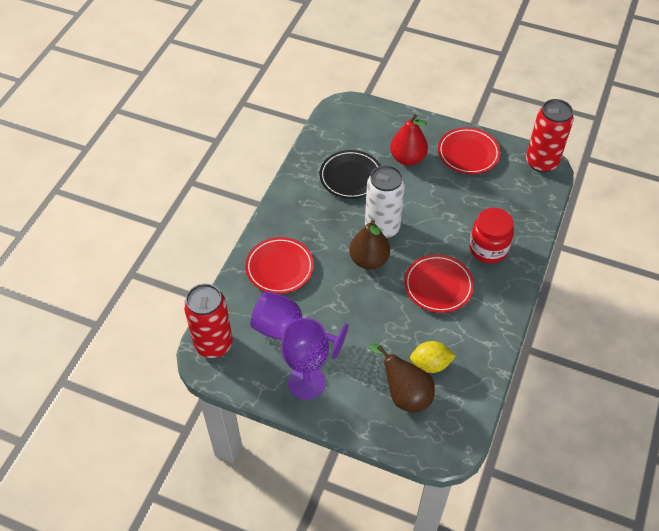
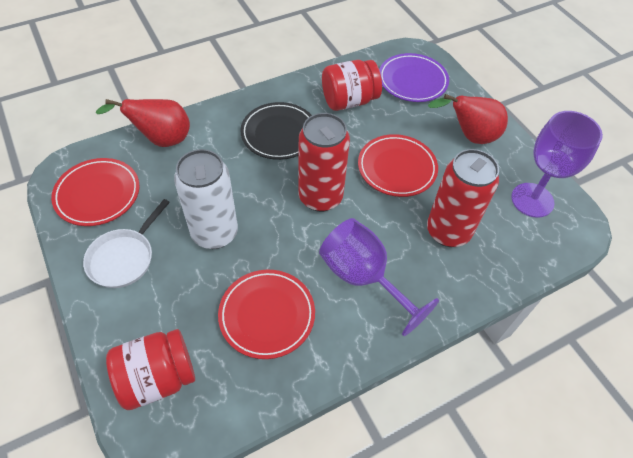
brown pear: 2 -> 0
purple plate: 0 -> 1
red jar: 1 -> 2
red pear: 1 -> 2
white pan: 0 -> 1
yellow lemon: 1 -> 0

